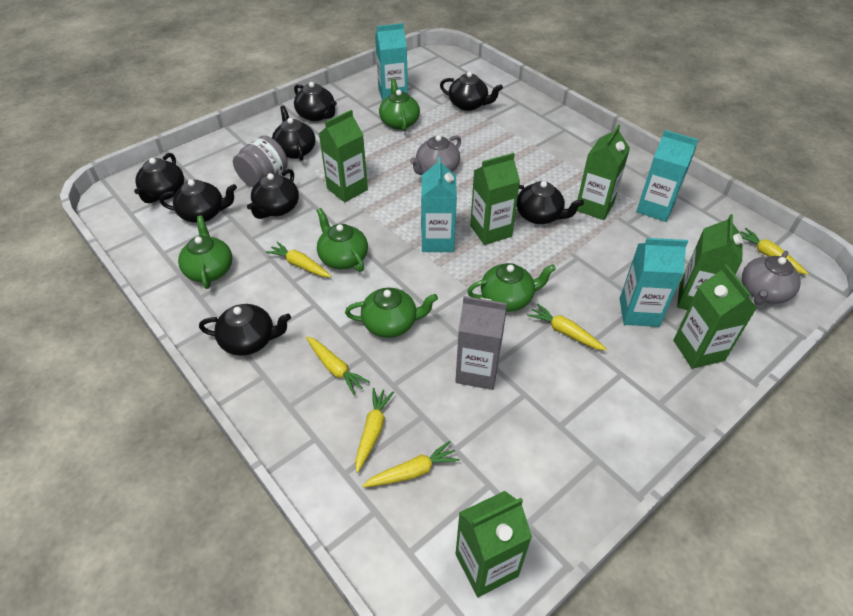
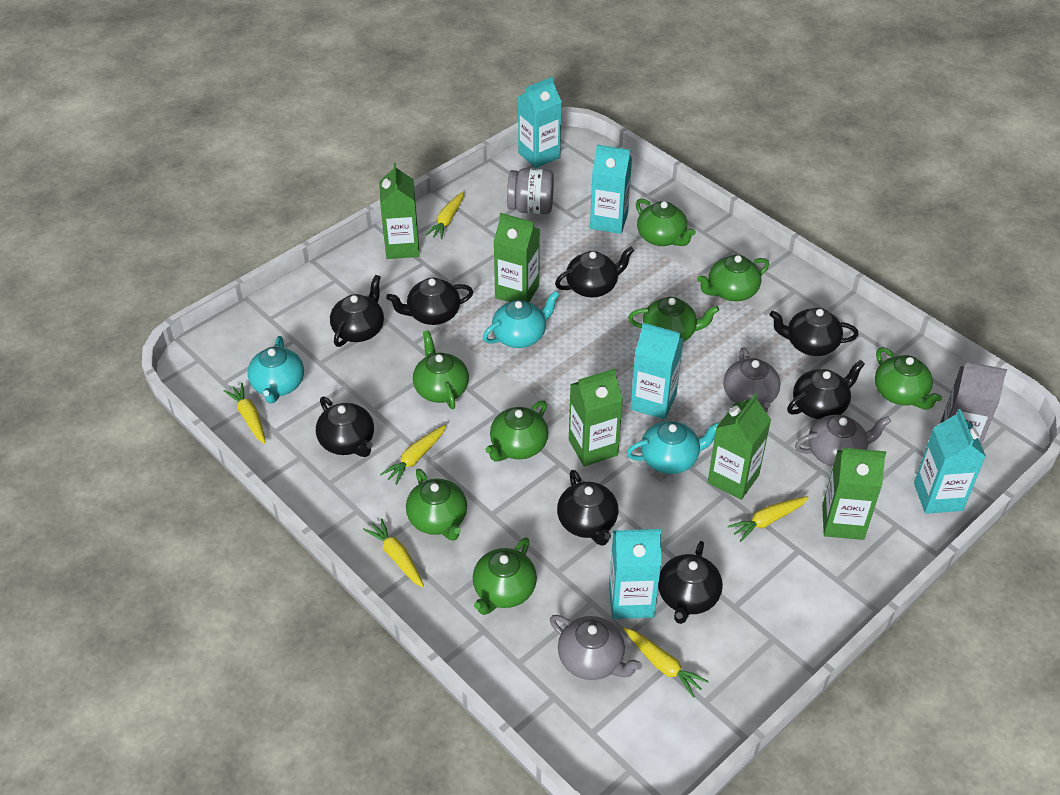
green carton: 6 -> 5
green teapot: 5 -> 8
grey teapot: 2 -> 3
turquoise carton: 4 -> 5
turquoise teapot: 0 -> 3

